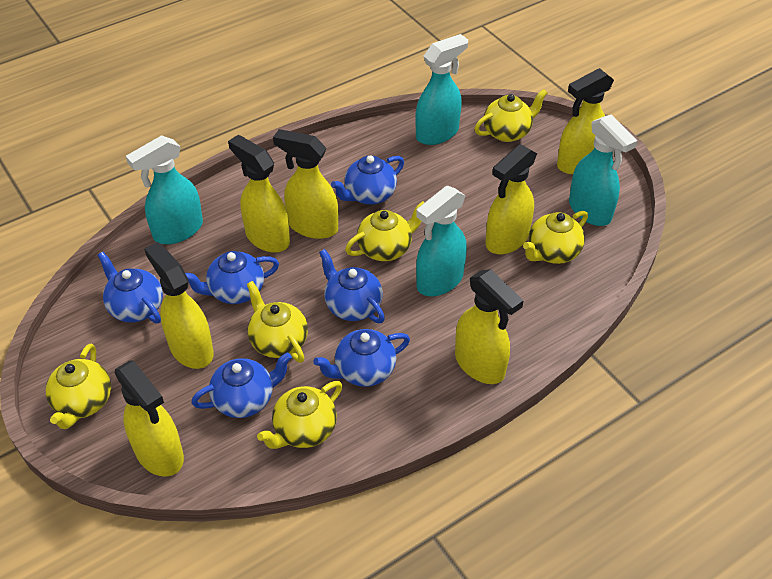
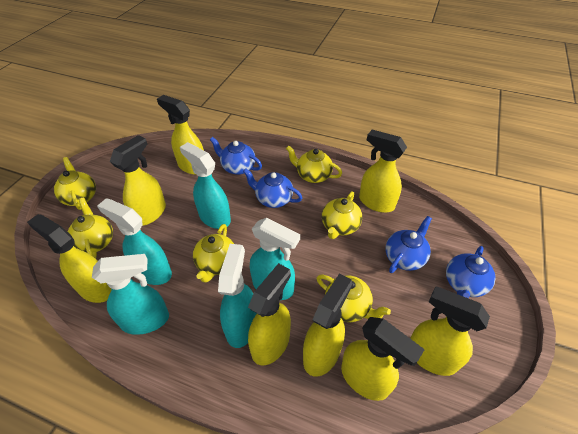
blue teapot: 6 -> 4
turquoise spray bottle: 4 -> 5
yellow spray bottle: 7 -> 8

